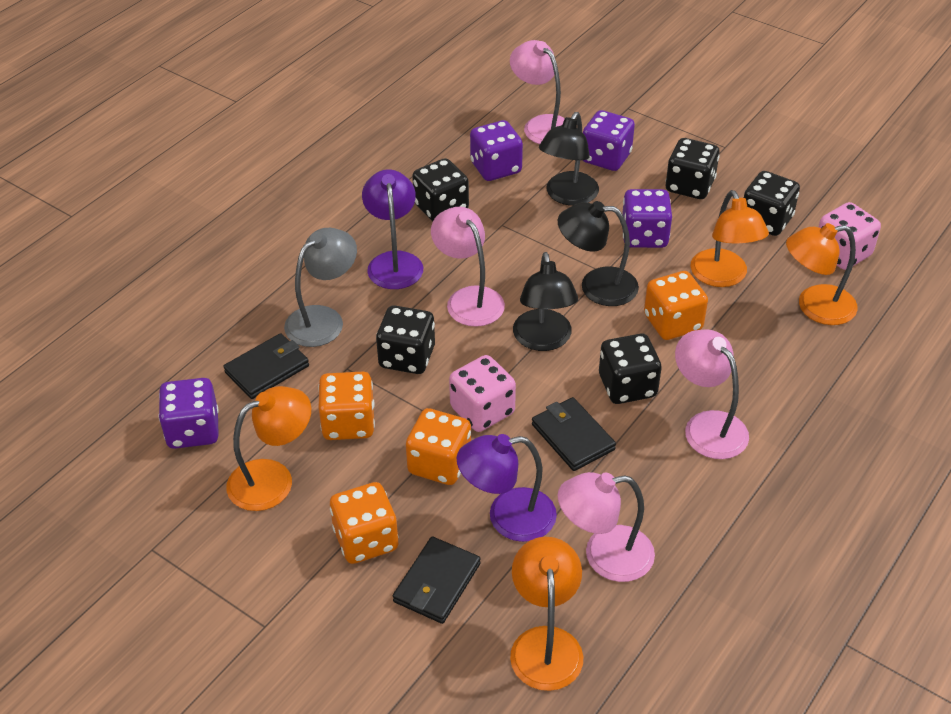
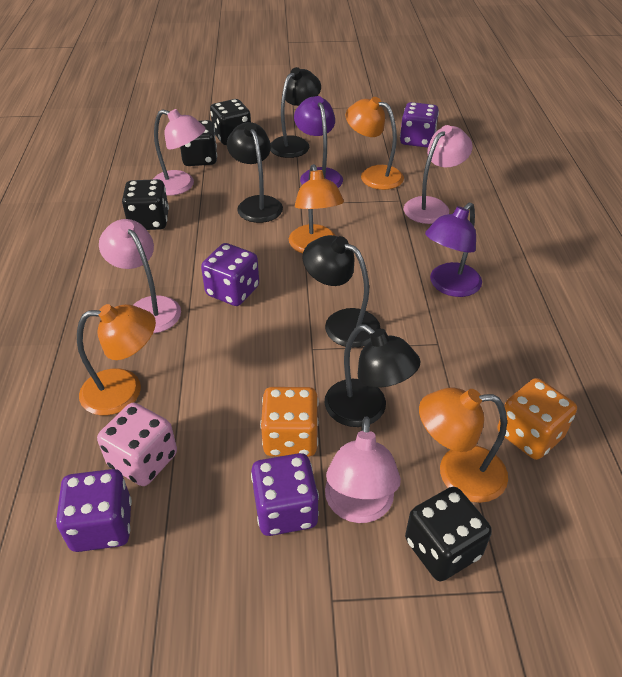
black dice: 5 -> 4
black lamp: 3 -> 4
black wallet: 3 -> 0
grey lamp: 1 -> 0
orange dice: 4 -> 2
pink dice: 2 -> 1

